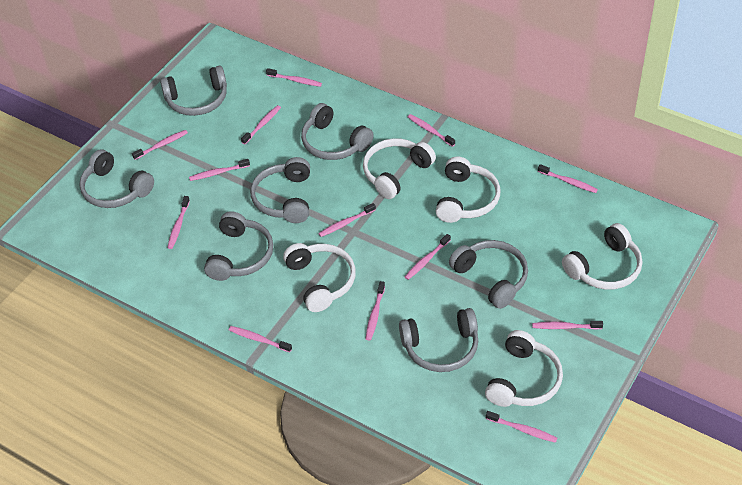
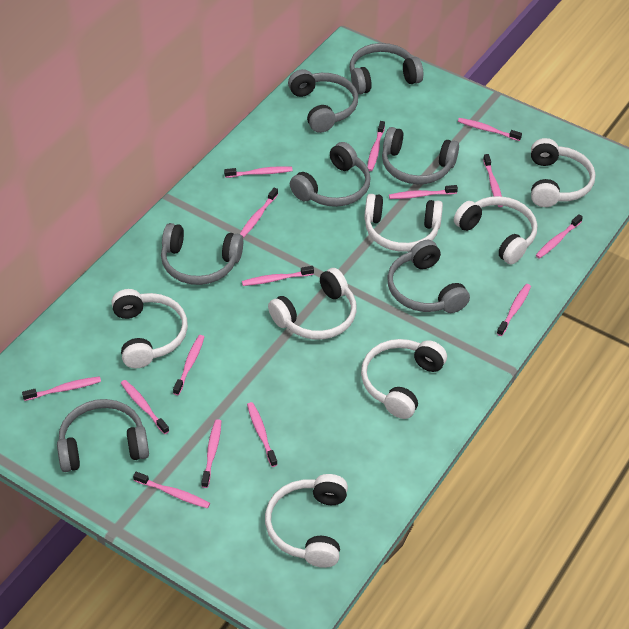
pink toothbrush: 13 -> 15
white headphones: 5 -> 7

